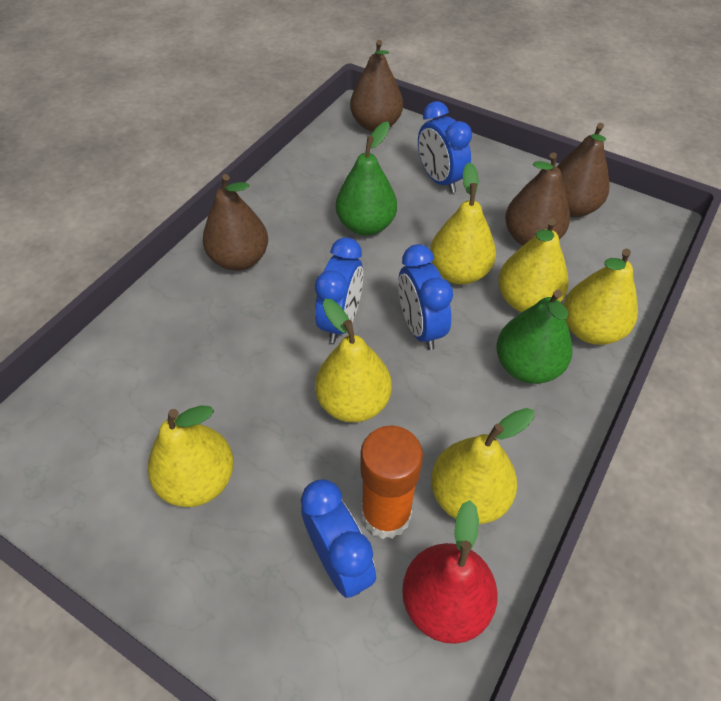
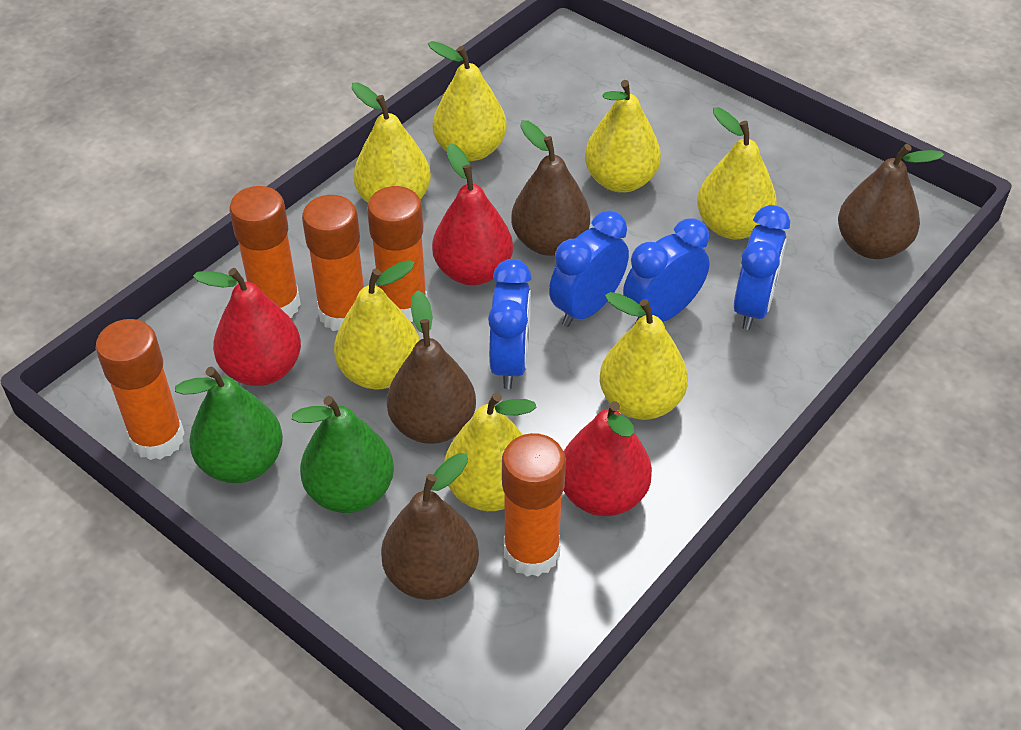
orange glue stick: 1 -> 5
red pear: 1 -> 3
yellow pear: 6 -> 7

